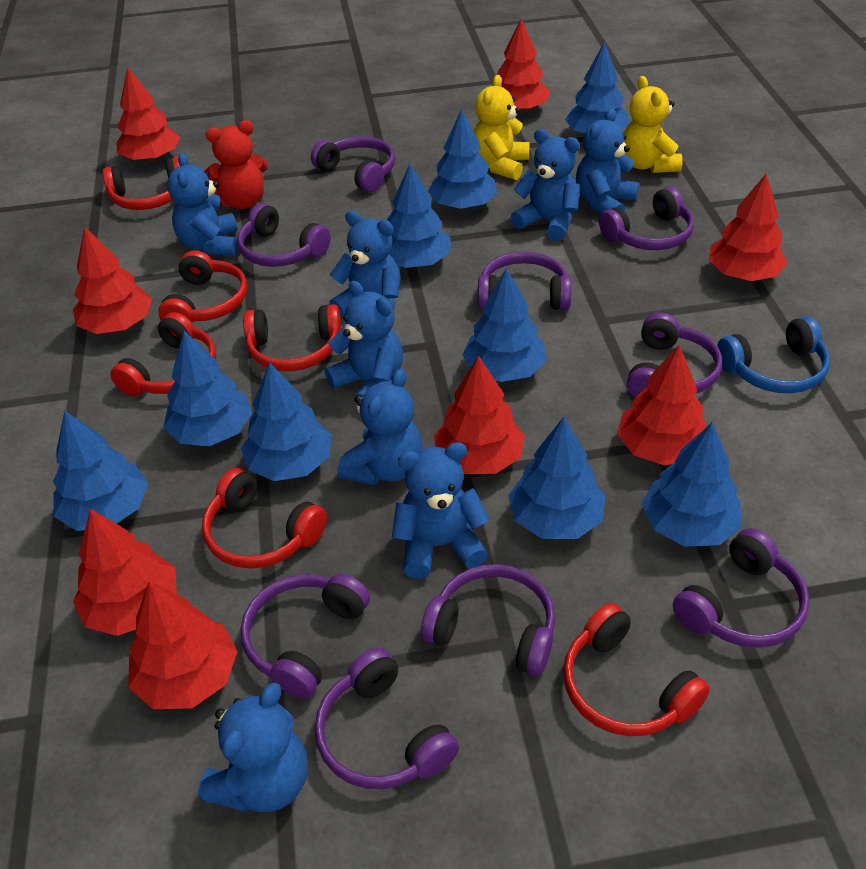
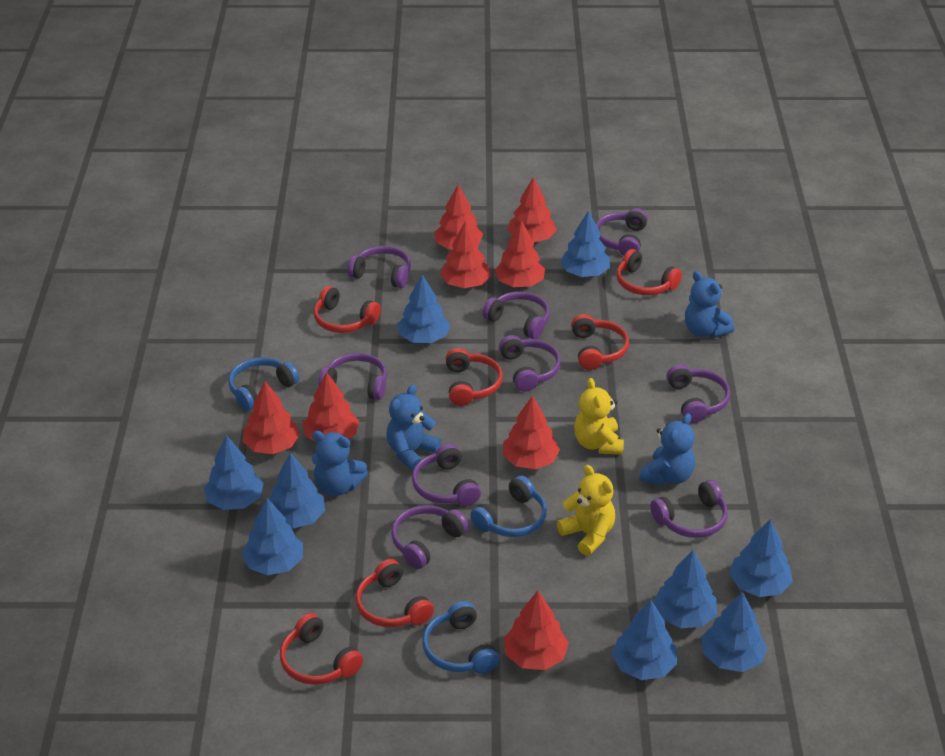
blue headphones: 1 -> 3
blue teddy bear: 8 -> 4
red teddy bear: 1 -> 0

